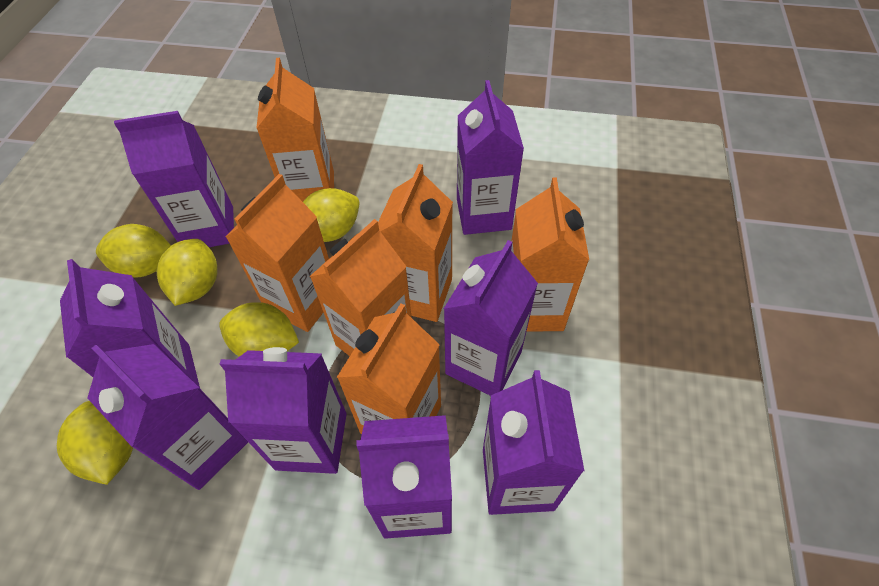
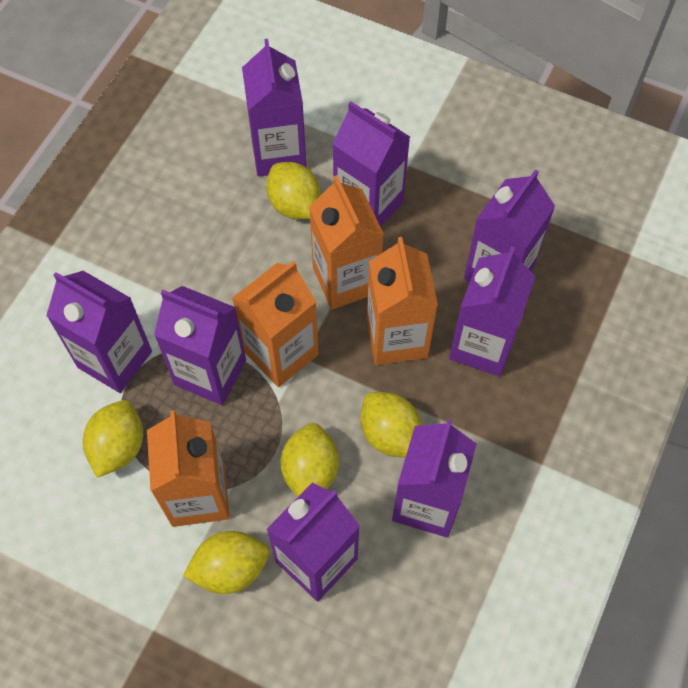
orange carton: 6 -> 4

